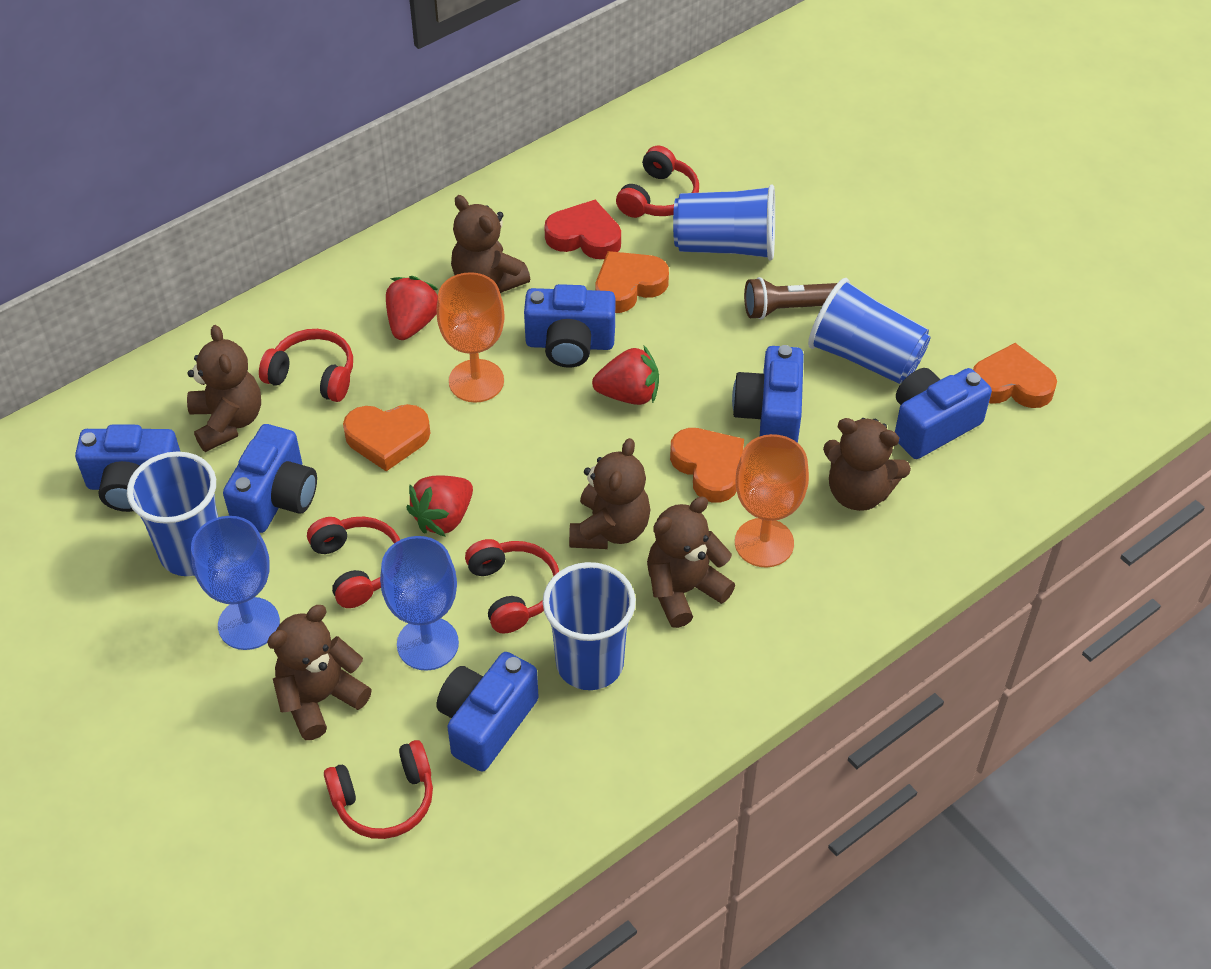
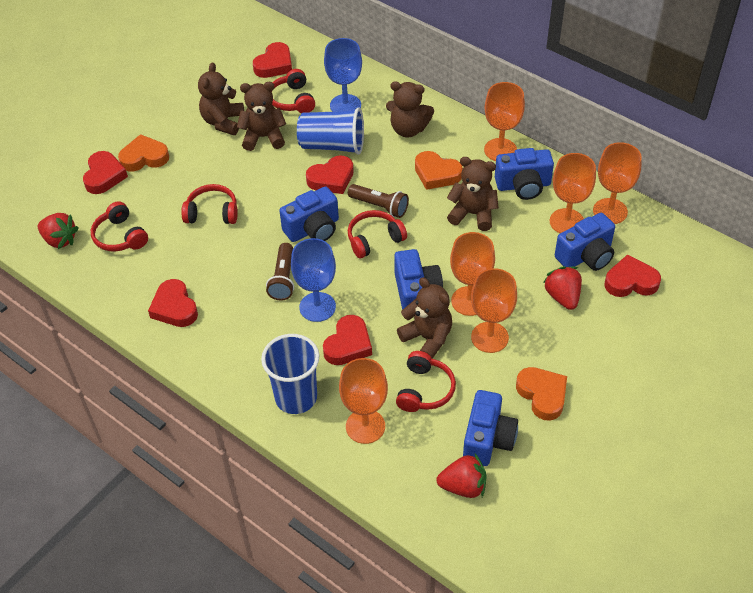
blue camera: 6 -> 5
blue cup: 4 -> 2
brown flashlight: 1 -> 2
brown teddy bear: 6 -> 5
orange goblet: 2 -> 6
orange heart: 4 -> 3
red heart: 1 -> 6

